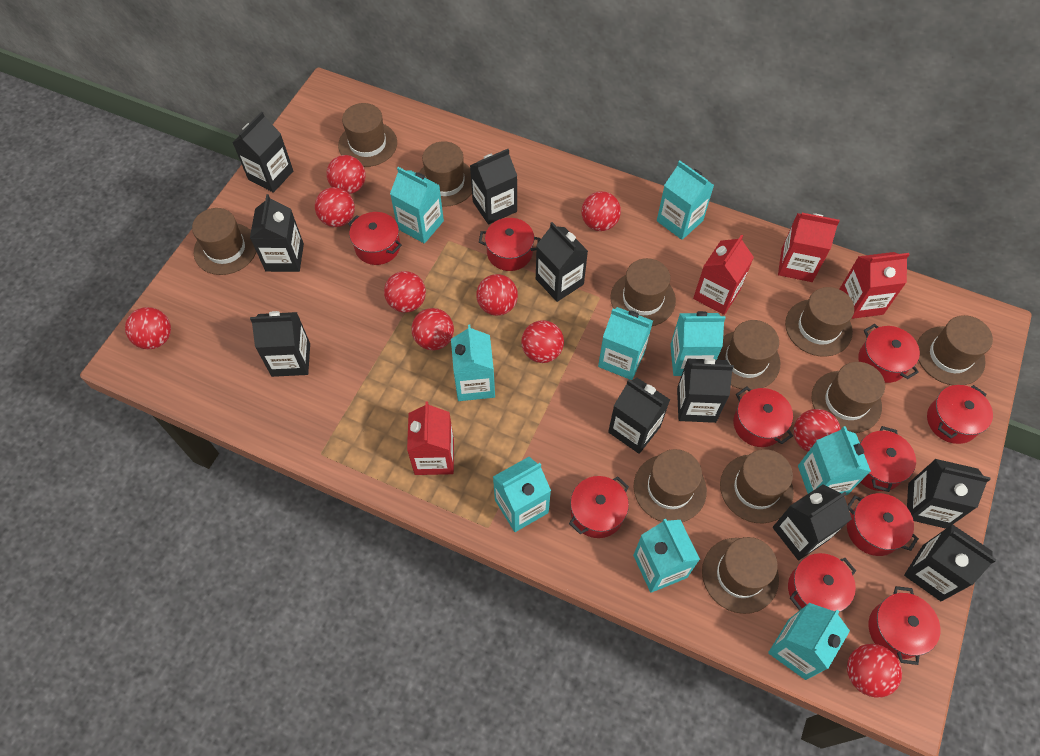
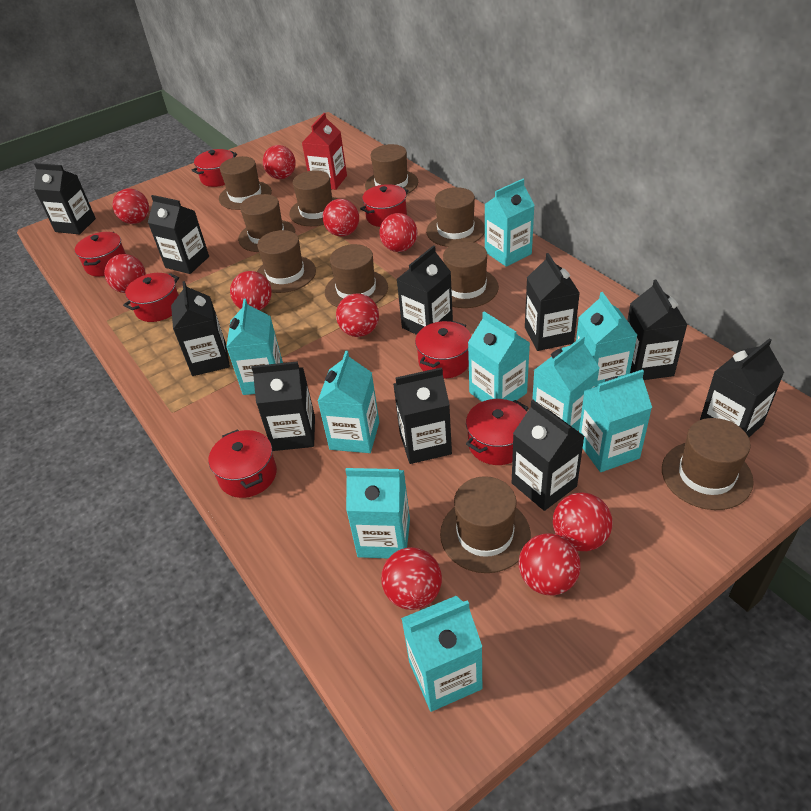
brown hat: 11 -> 10
red carton: 4 -> 1
red pot: 10 -> 7

